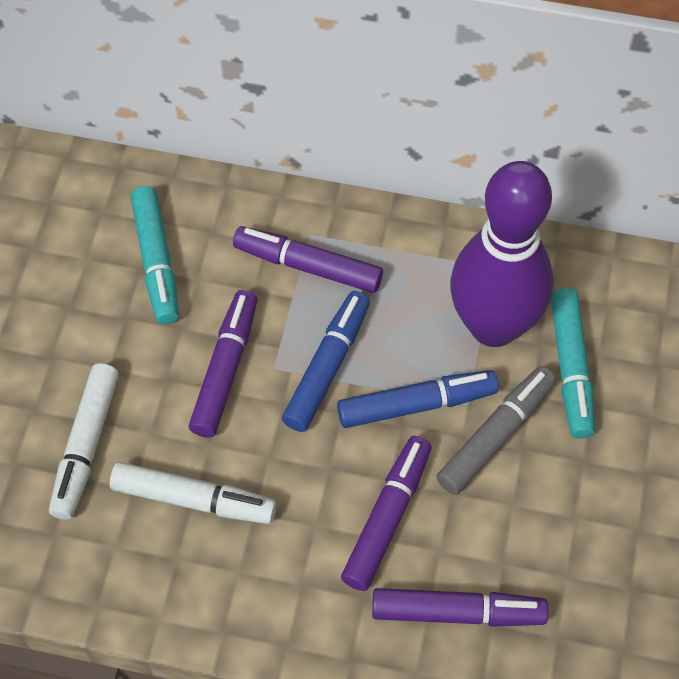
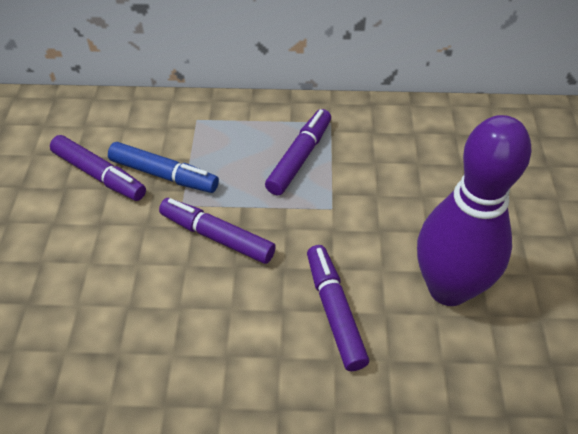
blue marker: 2 -> 1
grey marker: 1 -> 0
turquoise marker: 2 -> 0
white marker: 2 -> 0

